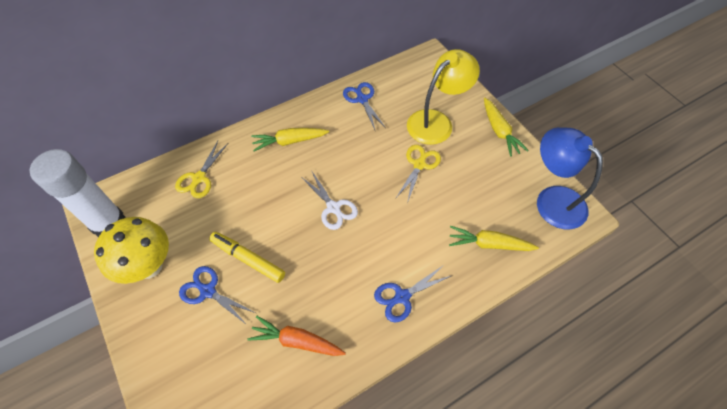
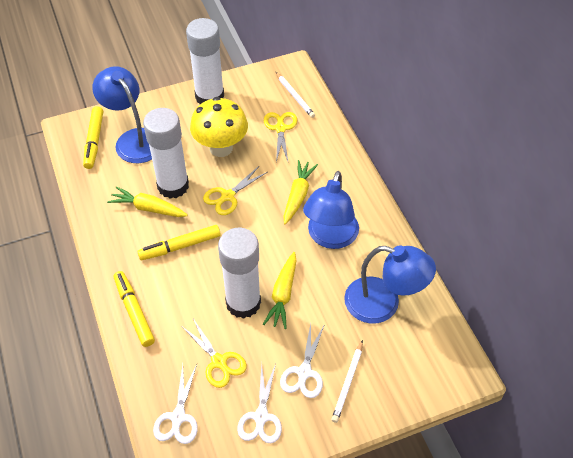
blue lamp: 1 -> 3
blue scissors: 3 -> 0
orange carrot: 1 -> 0
white glue stick: 1 -> 3
white pencil: 0 -> 2
white scissors: 1 -> 3
yellow lamp: 1 -> 0
yellow marker: 1 -> 3
yellow scissors: 2 -> 3

